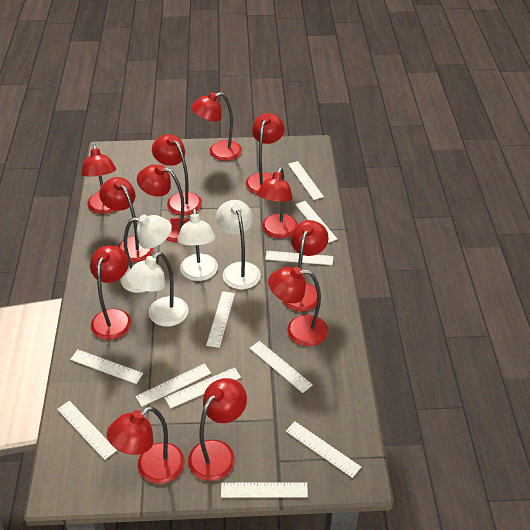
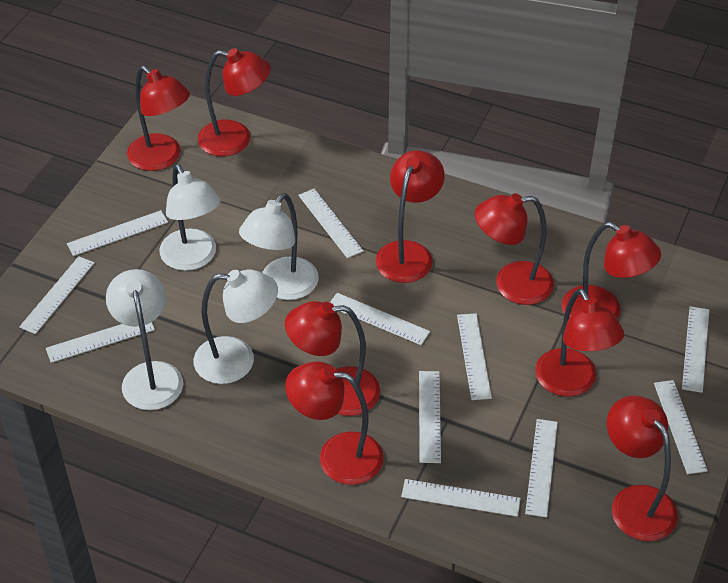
red lamp: 12 -> 9

